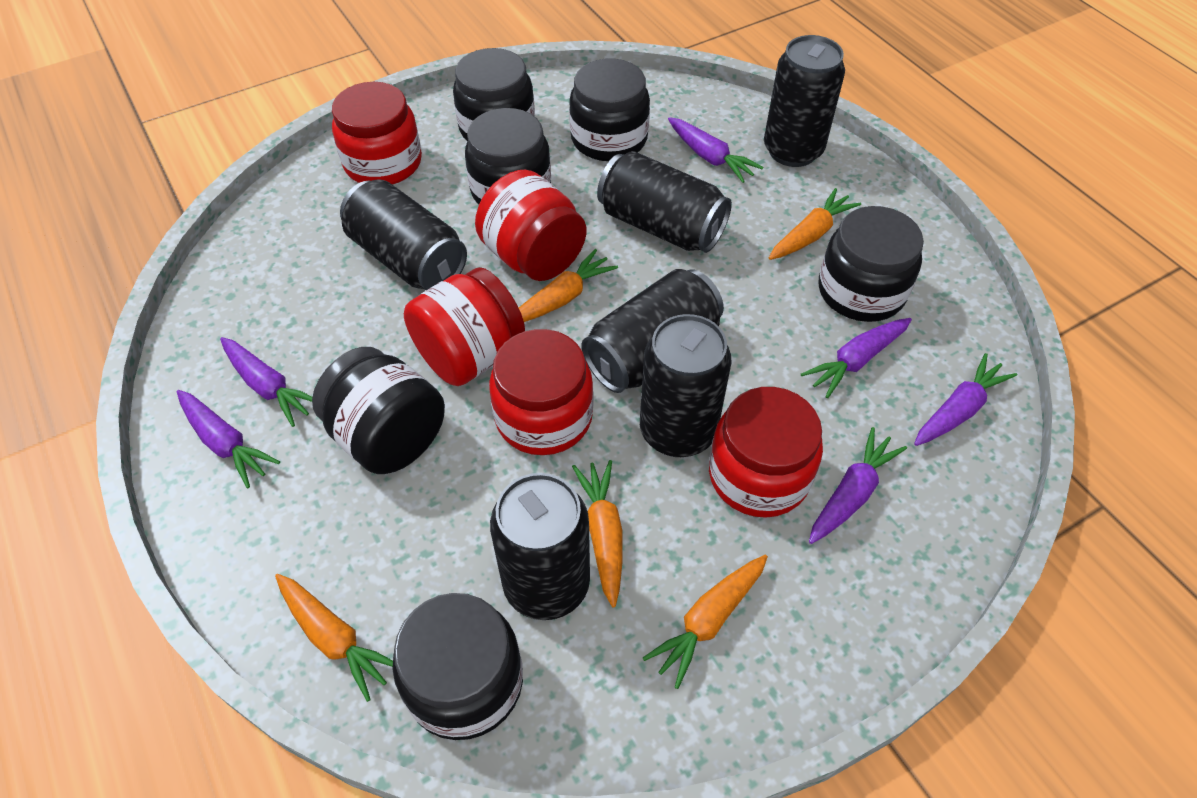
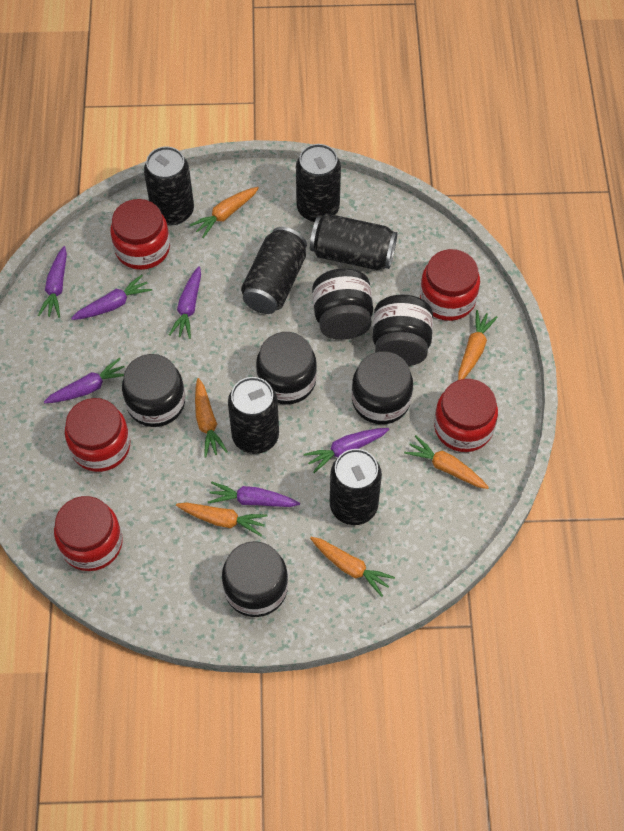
orange carrot: 5 -> 6

